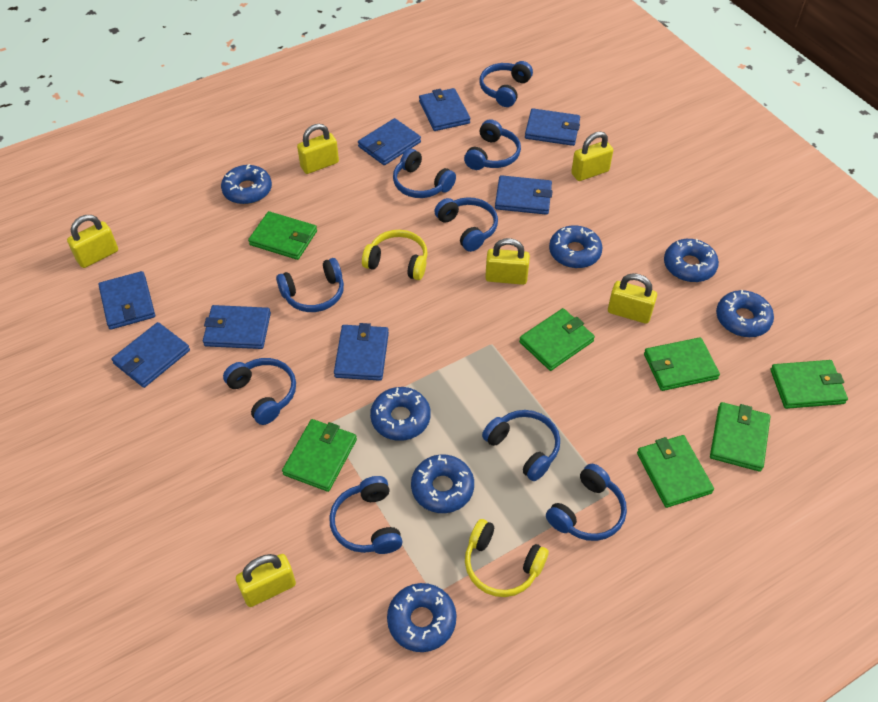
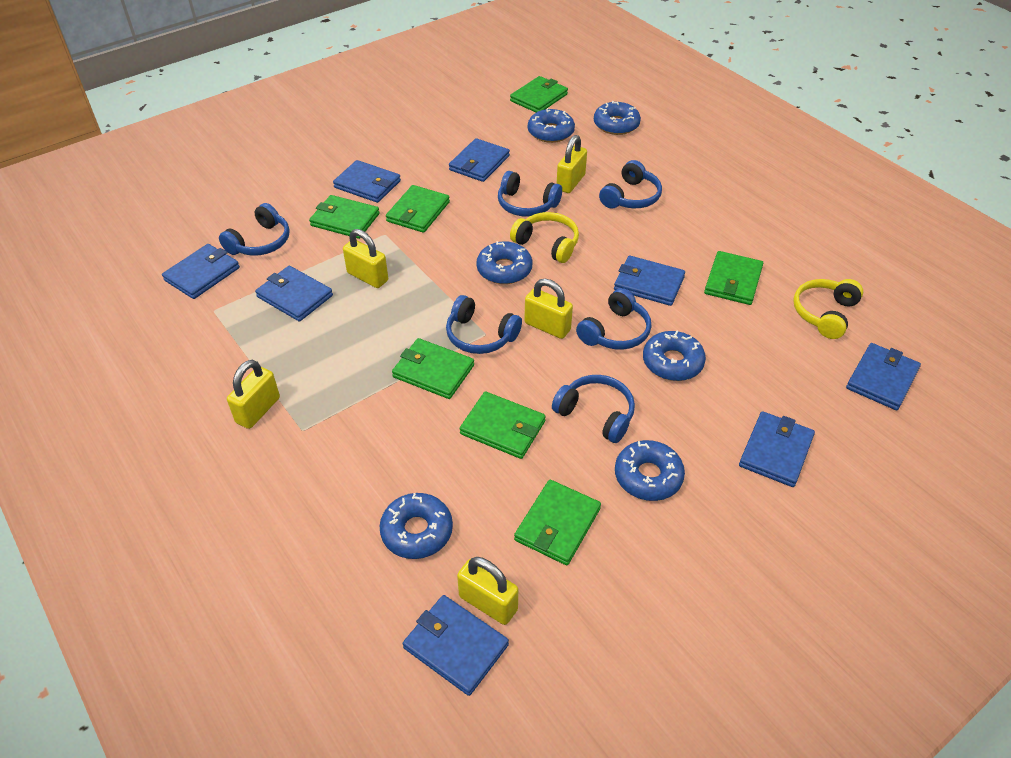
blue donut: 7 -> 6
blue headphones: 9 -> 6
yellow padlock: 6 -> 5

